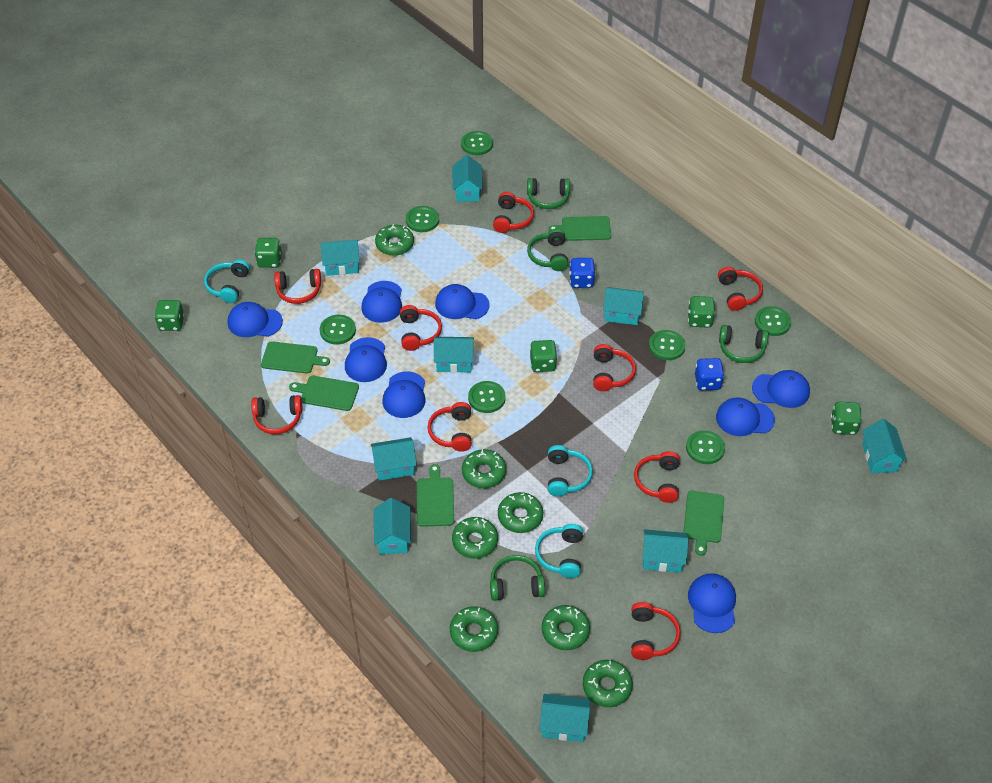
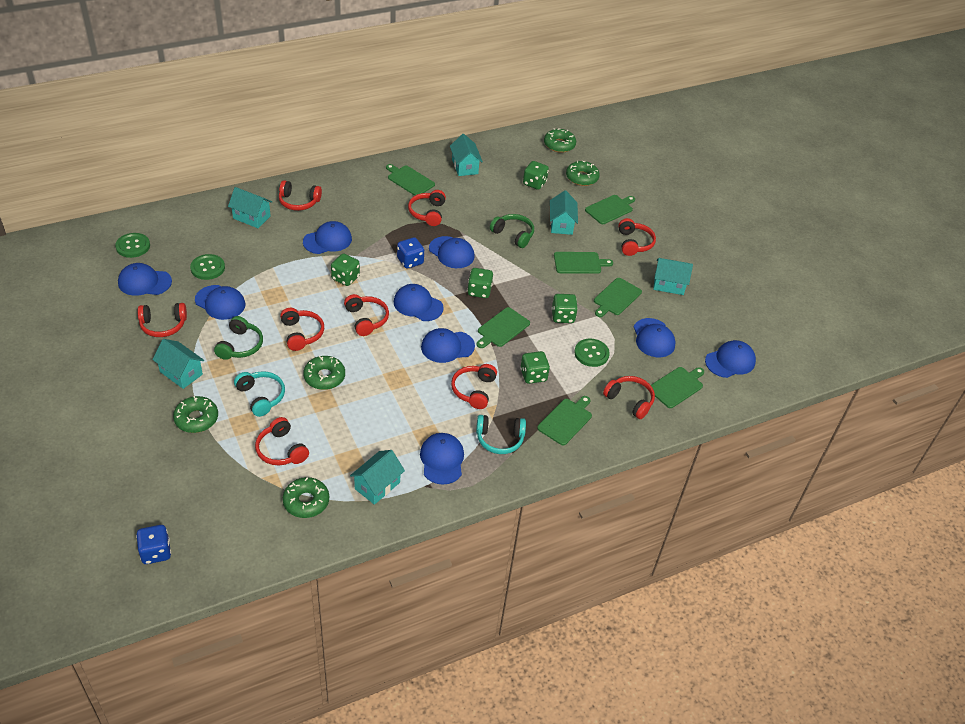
blue cap: 8 -> 9
green button: 7 -> 3
green cutting board: 5 -> 7
green donut: 7 -> 5
green headphones: 4 -> 2
turquoise headphones: 3 -> 2
turquoise house: 9 -> 6

